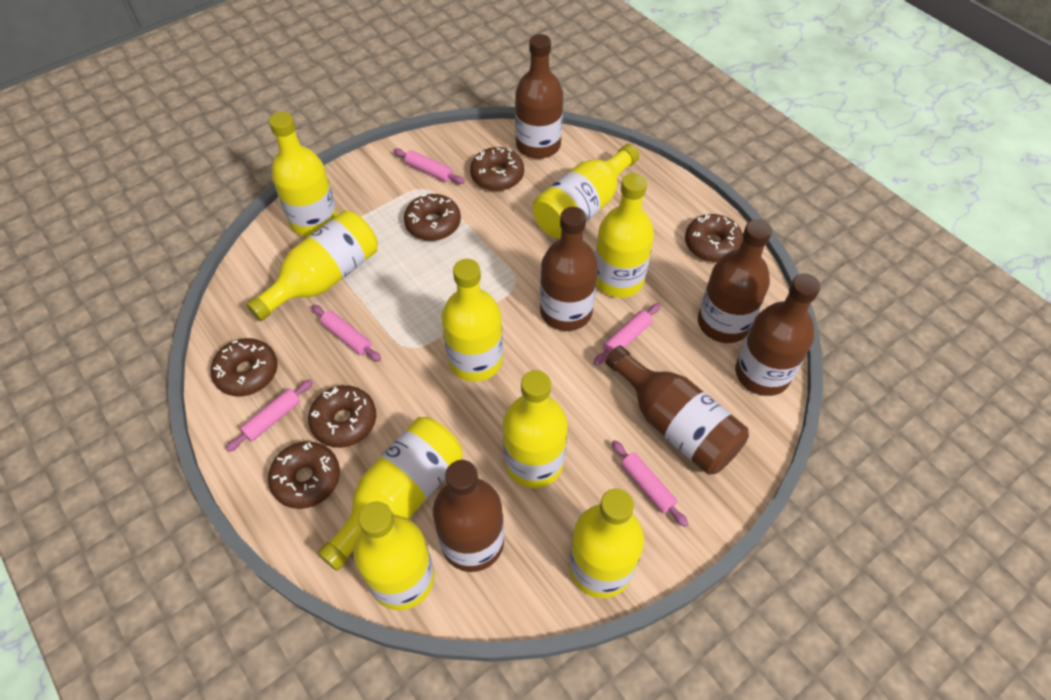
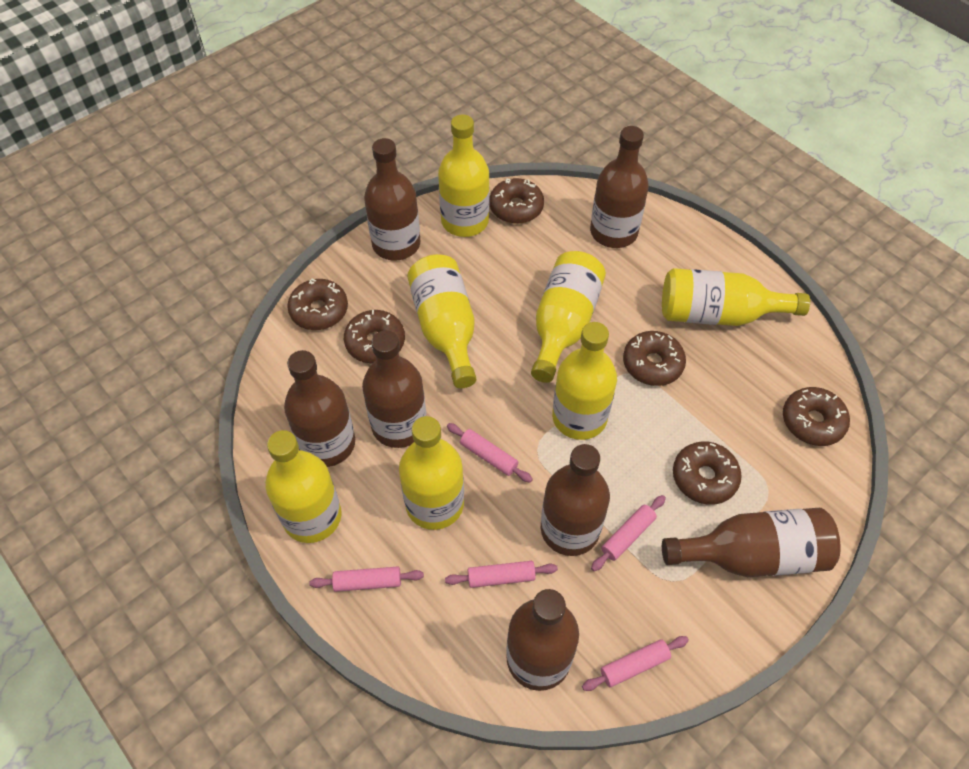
brown bottle: 6 -> 7
yellow bottle: 9 -> 7

